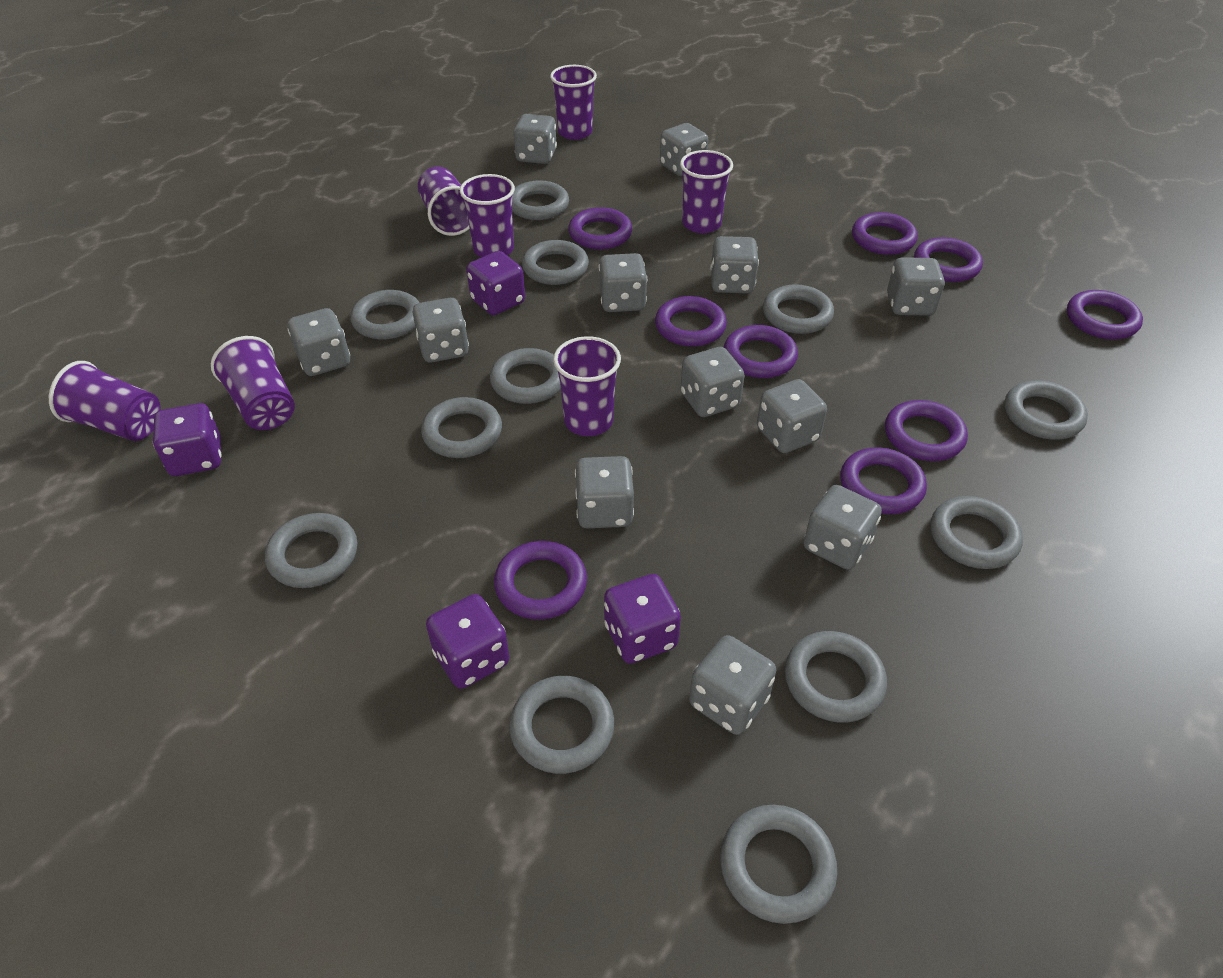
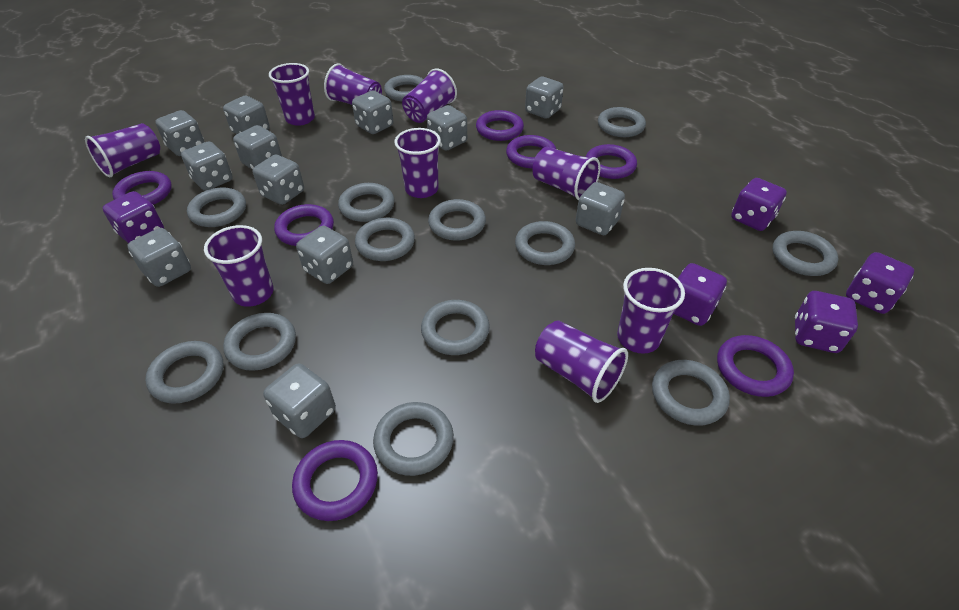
grey ring: 12 -> 13
purple cup: 7 -> 9
purple dice: 4 -> 5
purple ring: 9 -> 7

